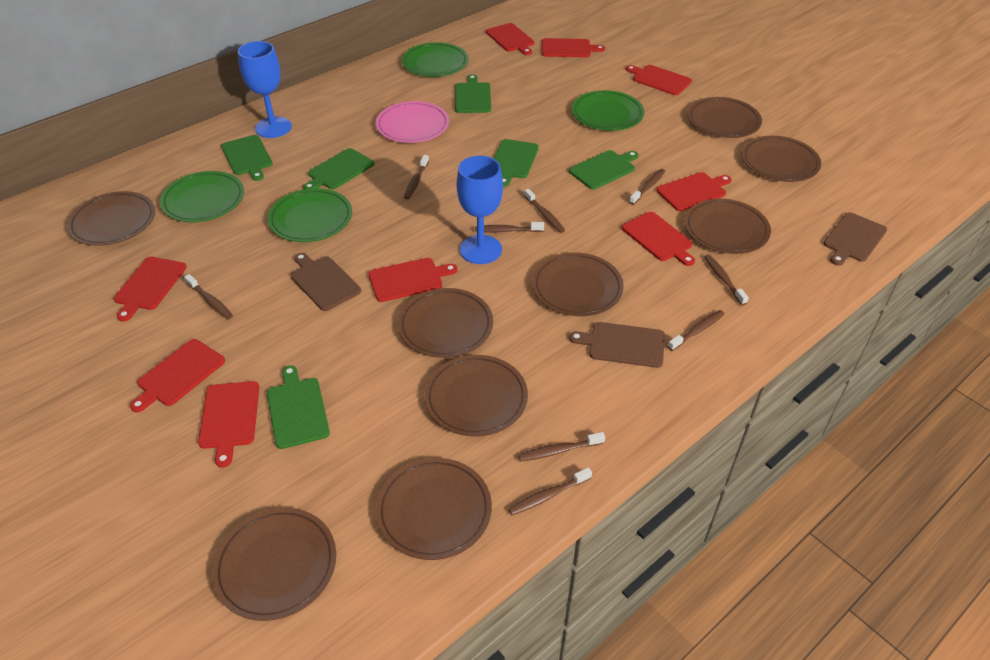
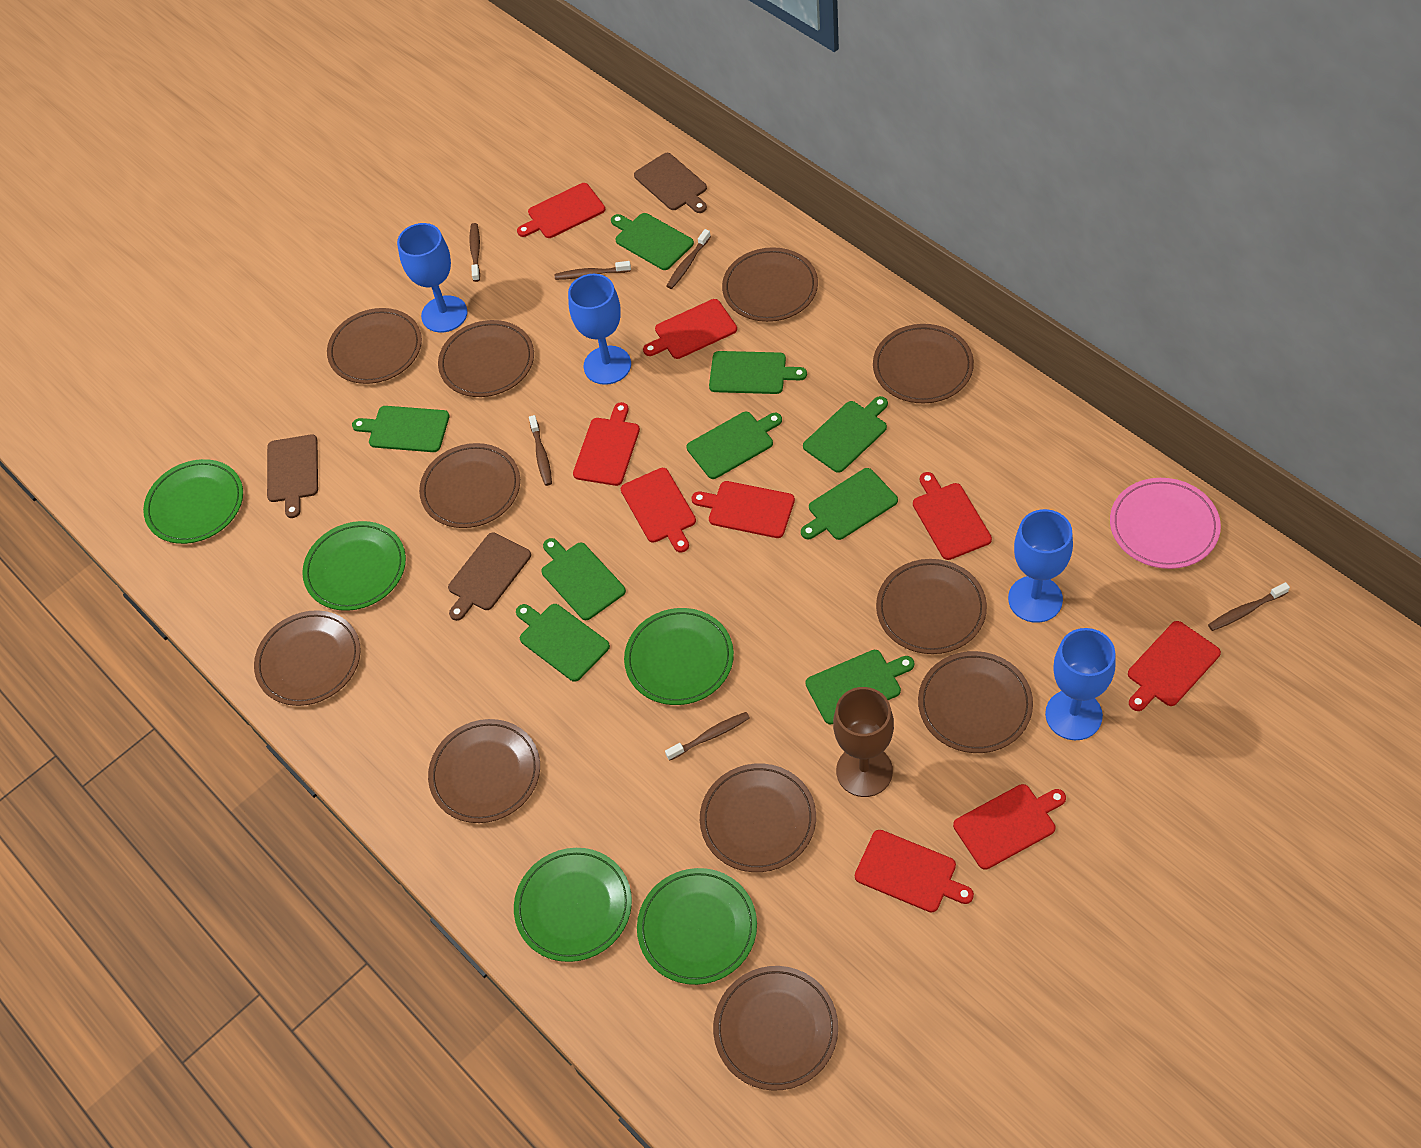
blue goblet: 2 -> 4
brown goblet: 0 -> 1
brown plate: 9 -> 11
brown toothbrush: 9 -> 6
green cutting board: 6 -> 9
green plate: 4 -> 5

